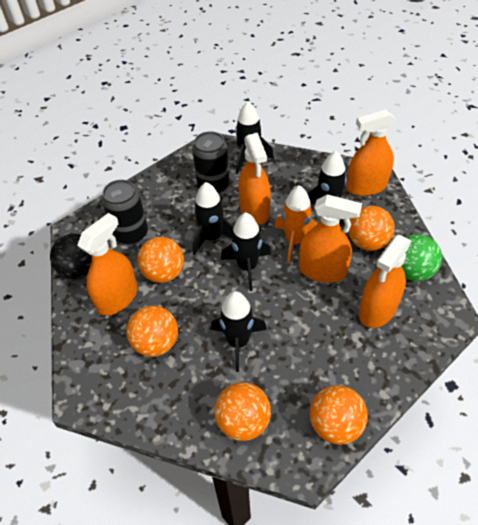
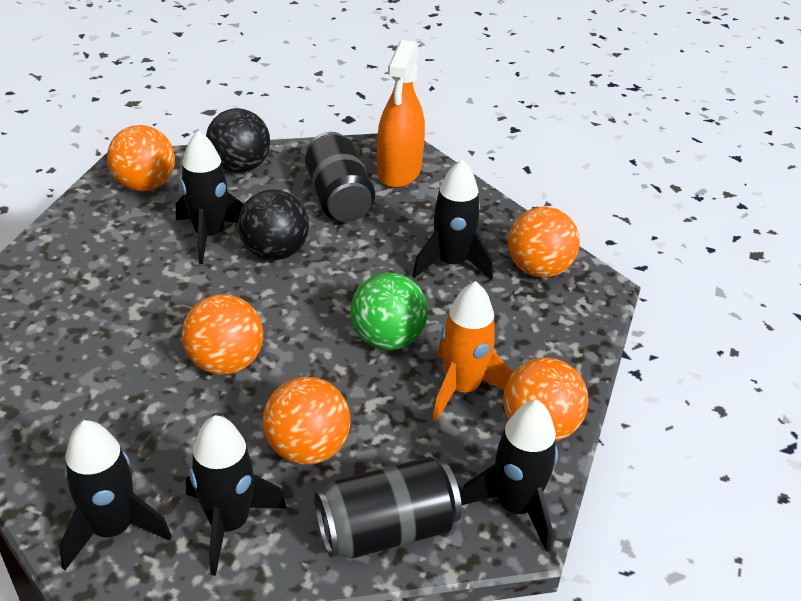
black ball: 1 -> 2
orange spray bottle: 5 -> 1

